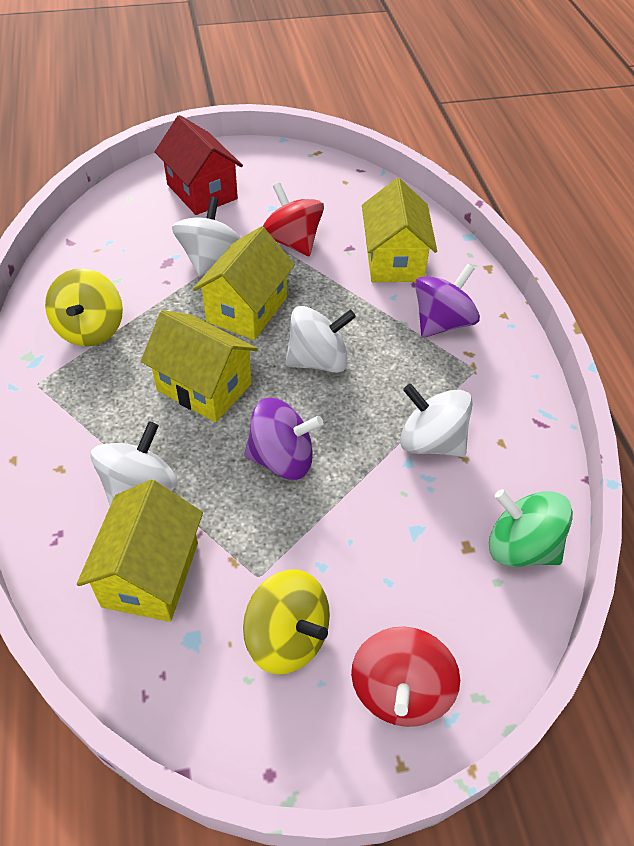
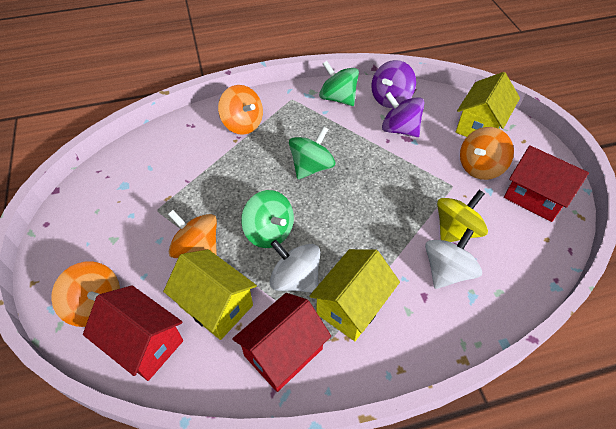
green spinning top: 1 -> 3
orange spinning top: 0 -> 4
red house: 1 -> 3
red spinning top: 2 -> 0
white spinning top: 4 -> 2
yellow house: 4 -> 3
yellow spinning top: 2 -> 1

